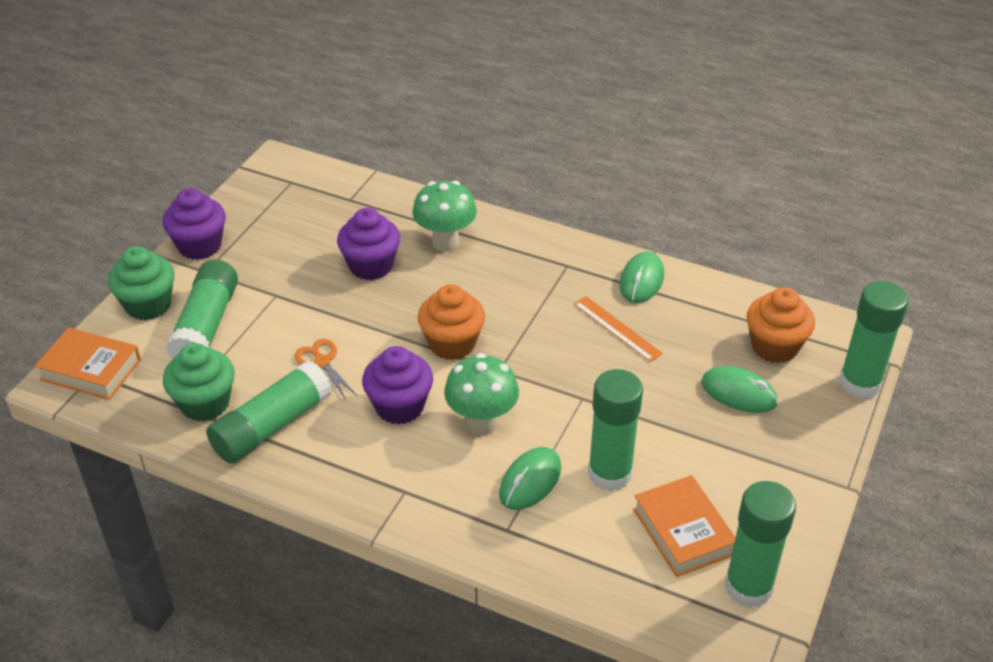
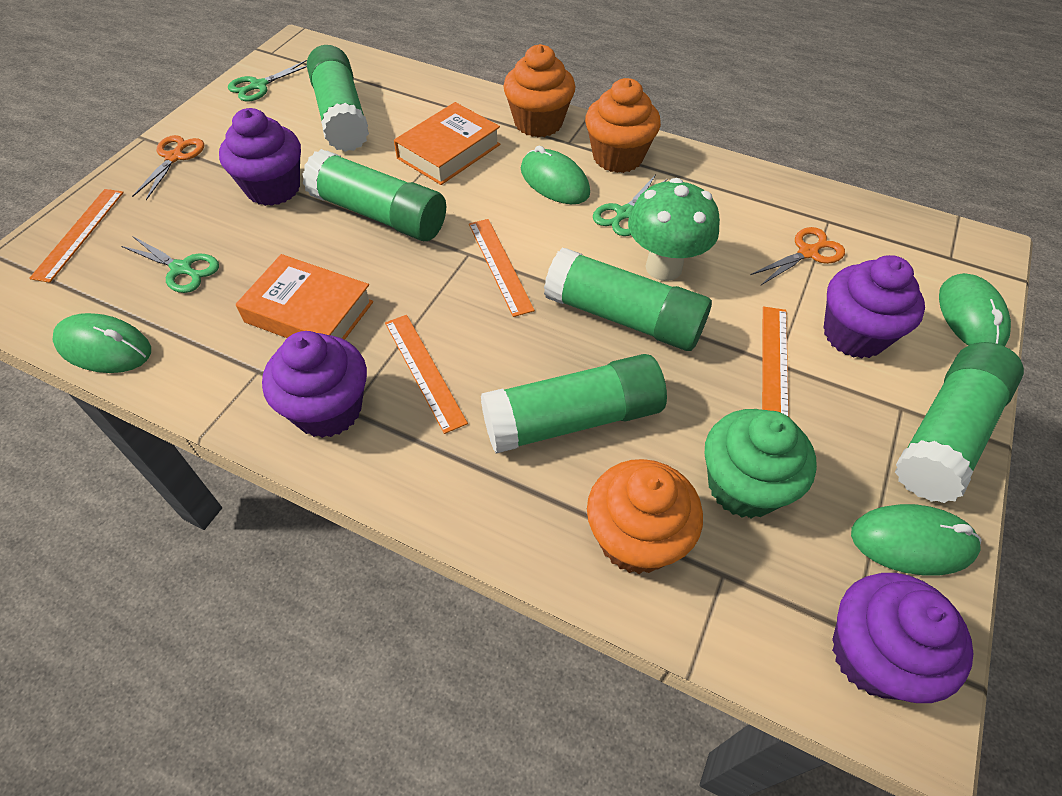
green cupcake: 2 -> 1
green mouse: 3 -> 4
green mushroom: 2 -> 1
green scissors: 0 -> 3
orange cupcake: 2 -> 3
orange ruler: 1 -> 4
orange scissors: 1 -> 2
purple cupcake: 3 -> 4

